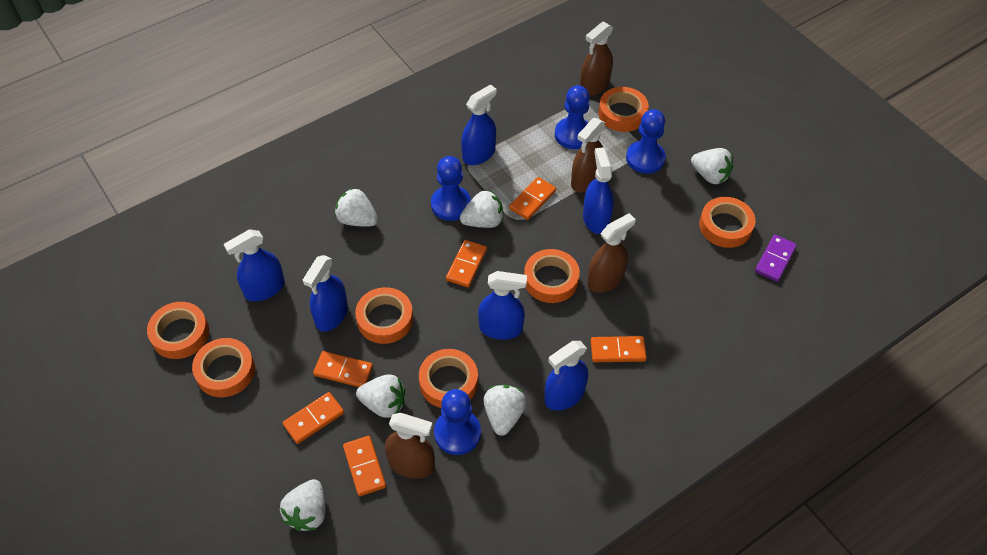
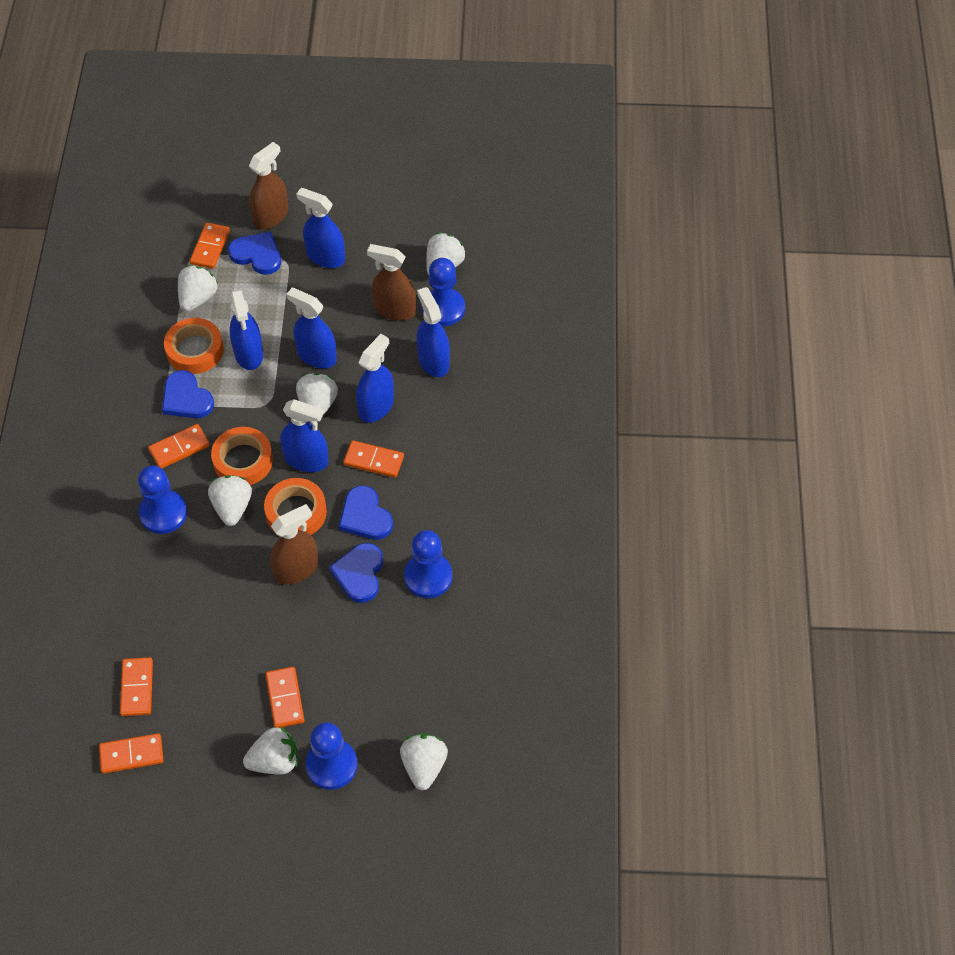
blue heart: 0 -> 4
brown spray bottle: 4 -> 3
orange tape: 7 -> 3
purple domino: 1 -> 0

